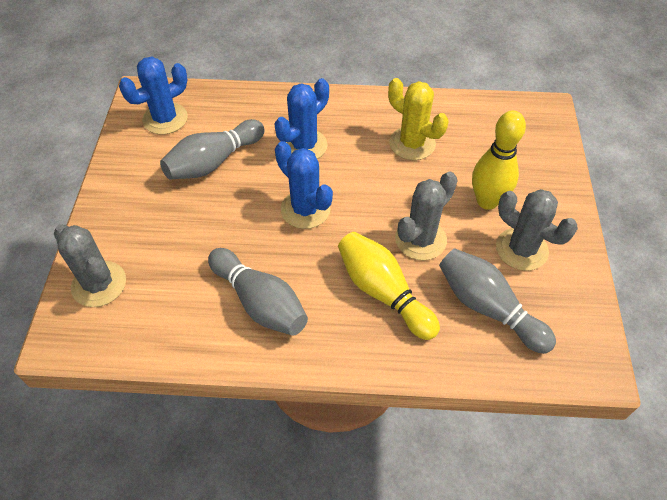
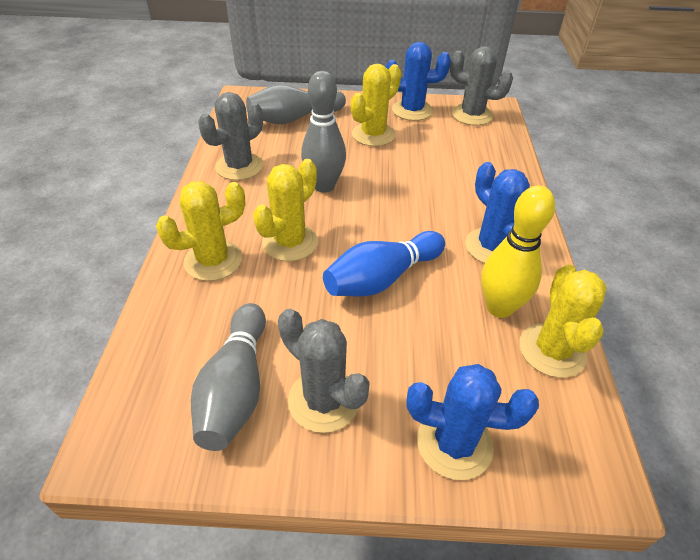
blue bowling pin: 0 -> 1
yellow bowling pin: 2 -> 1
yellow cactus: 1 -> 4

